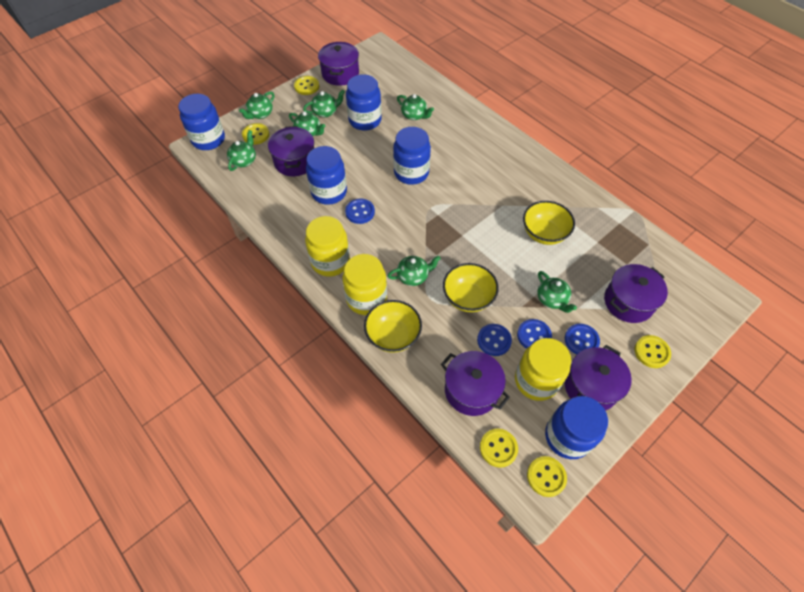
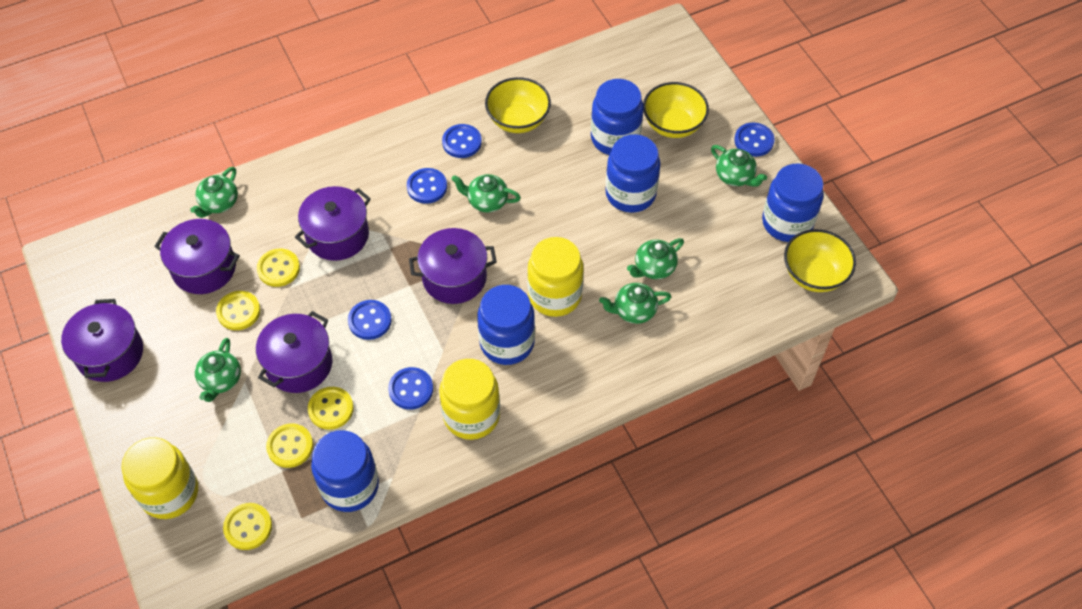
blue button: 4 -> 5
green teapot: 7 -> 6

